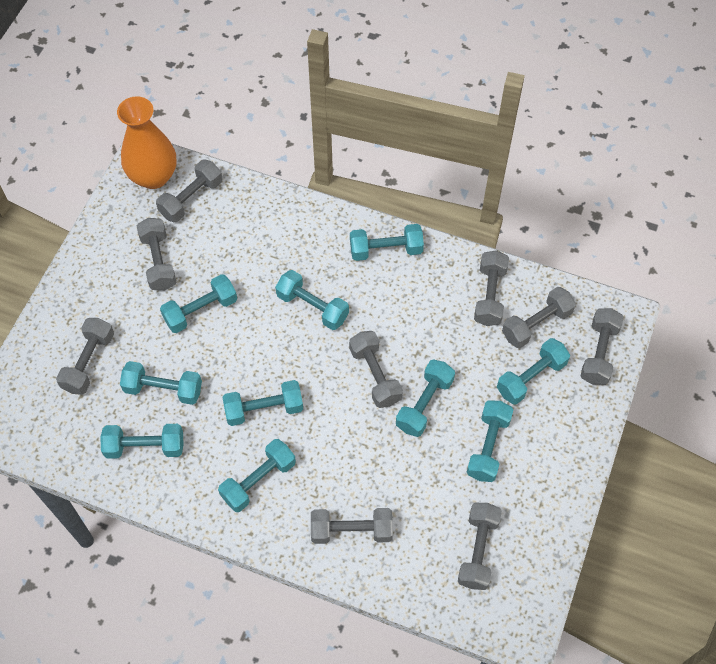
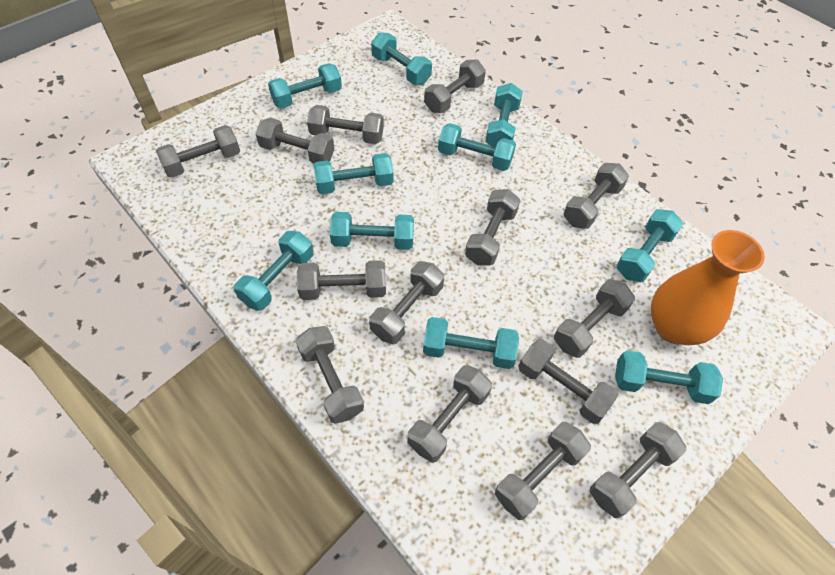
grey dumbbell: 9 -> 14

